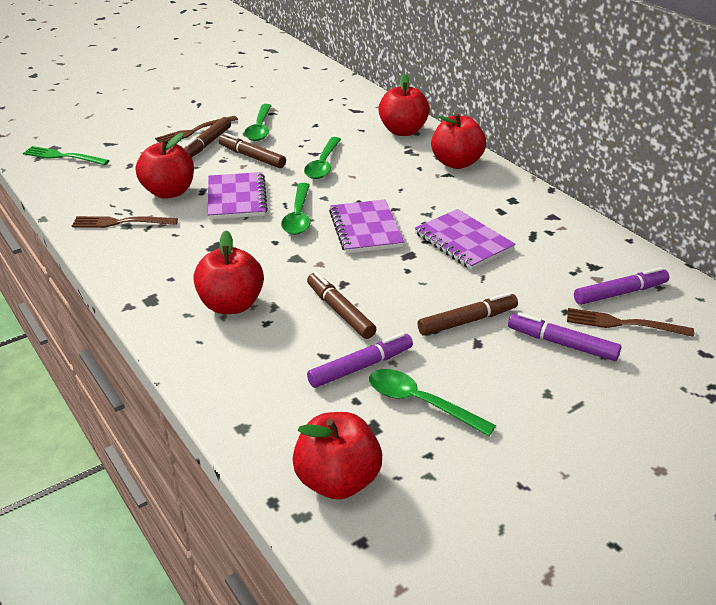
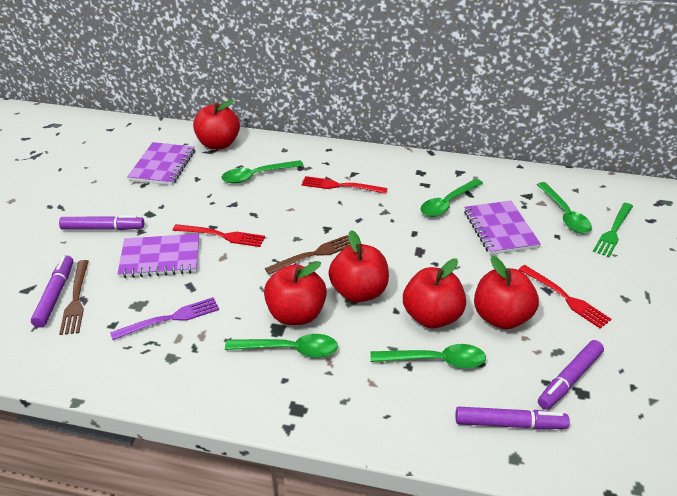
brown fork: 3 -> 2
brown marker: 4 -> 0
green spoon: 4 -> 5
purple fork: 0 -> 1
purple marker: 3 -> 4
red fork: 0 -> 3

